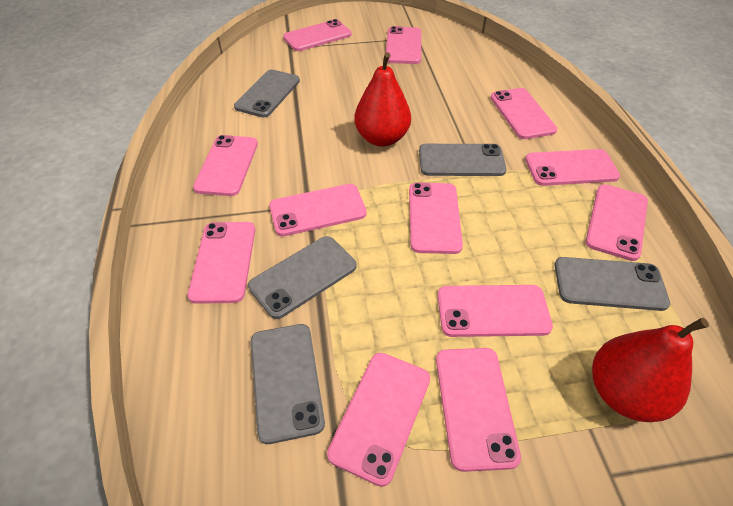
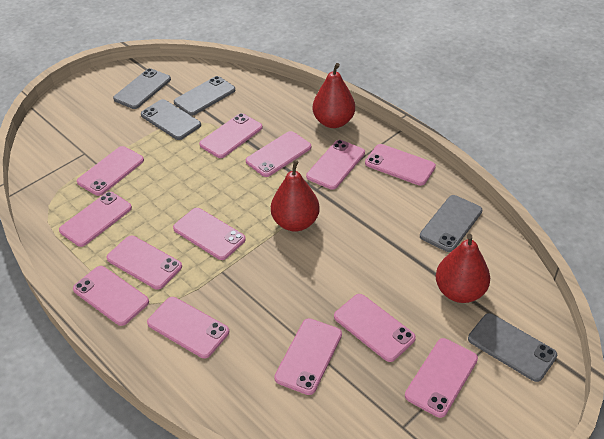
pink phone: 12 -> 13
red pear: 2 -> 3

